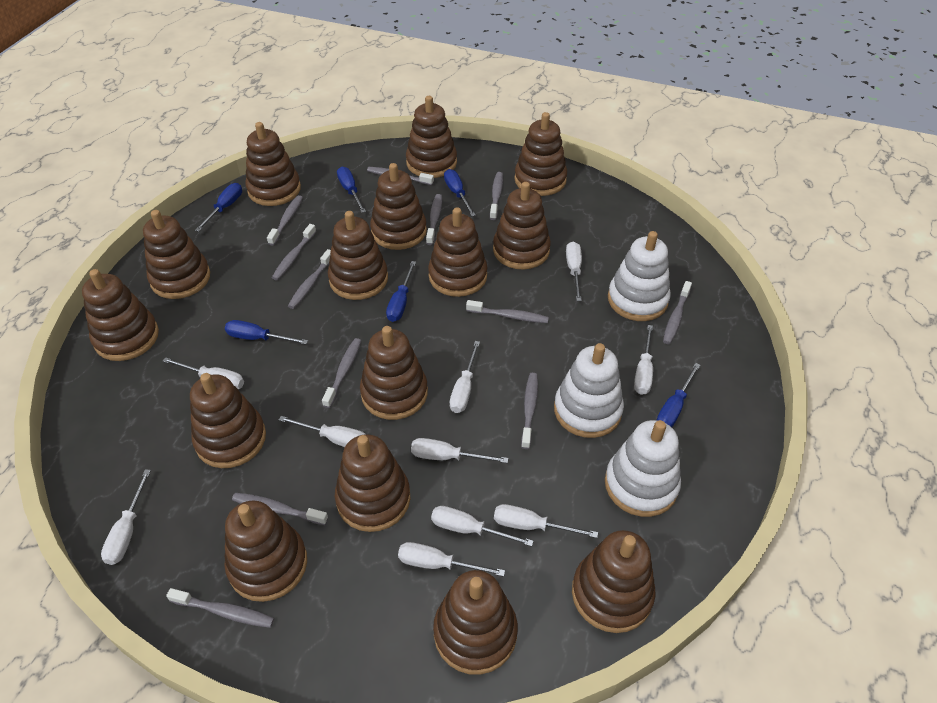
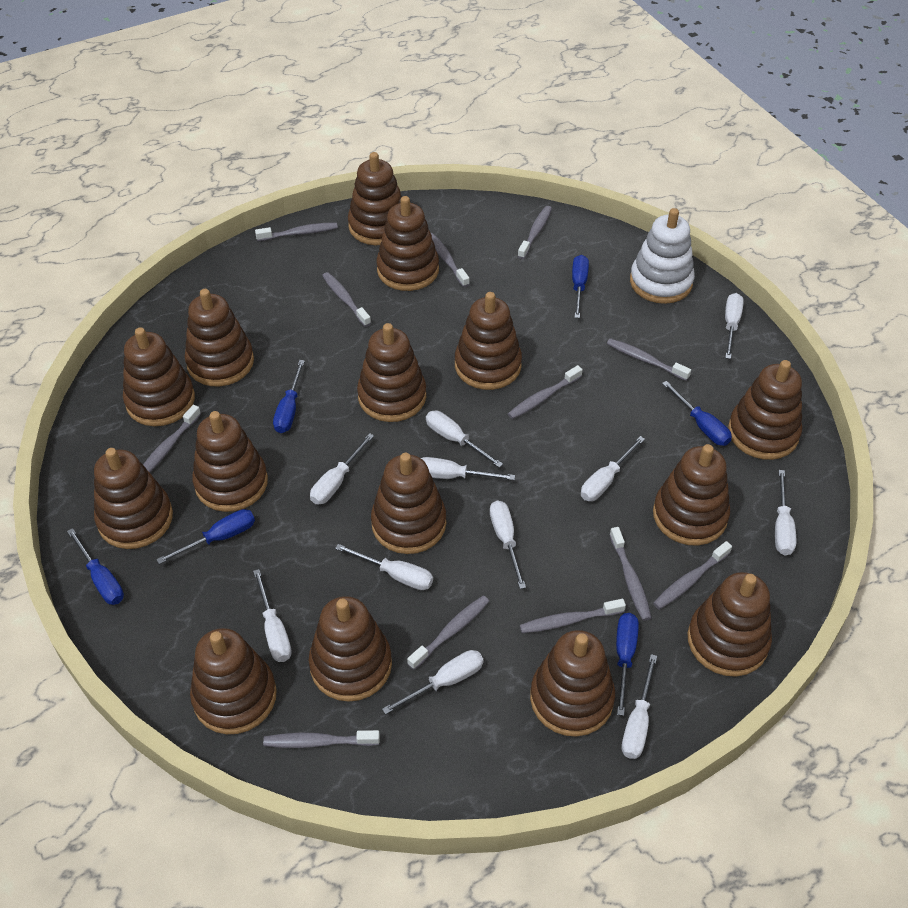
white screwdriver: 10 -> 11
white stacking toy: 3 -> 1

